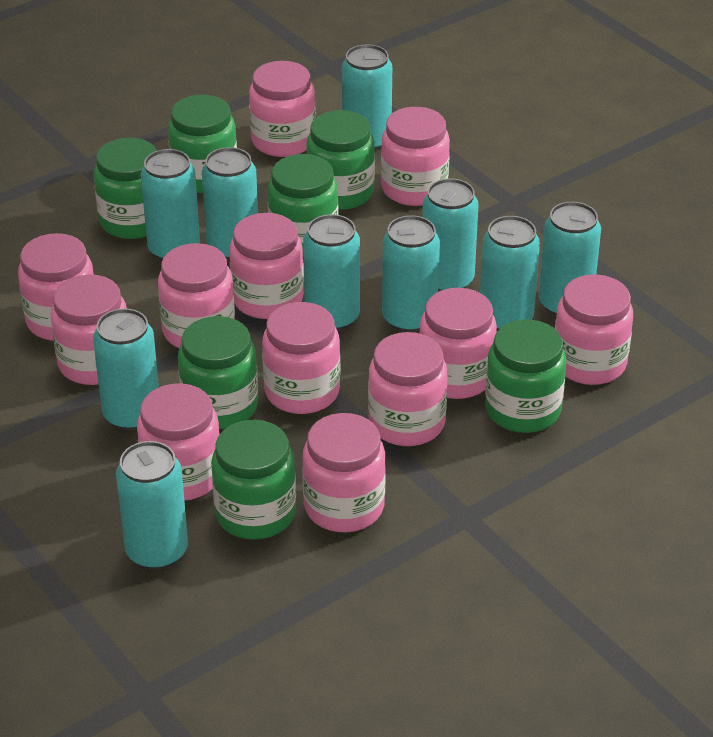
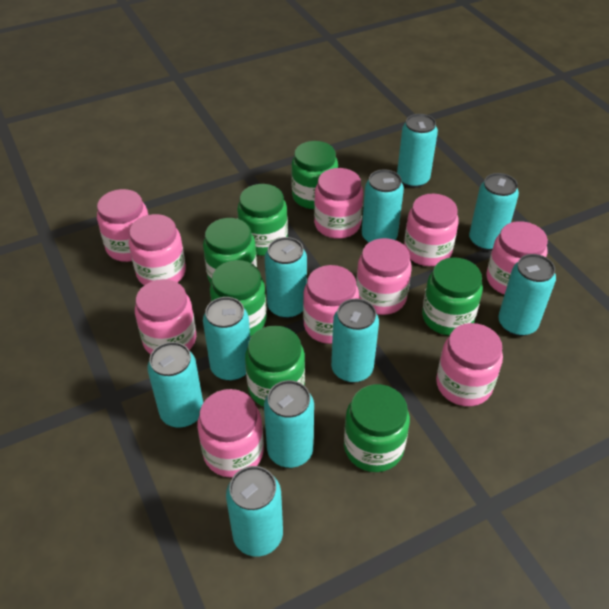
pink jar: 12 -> 10

